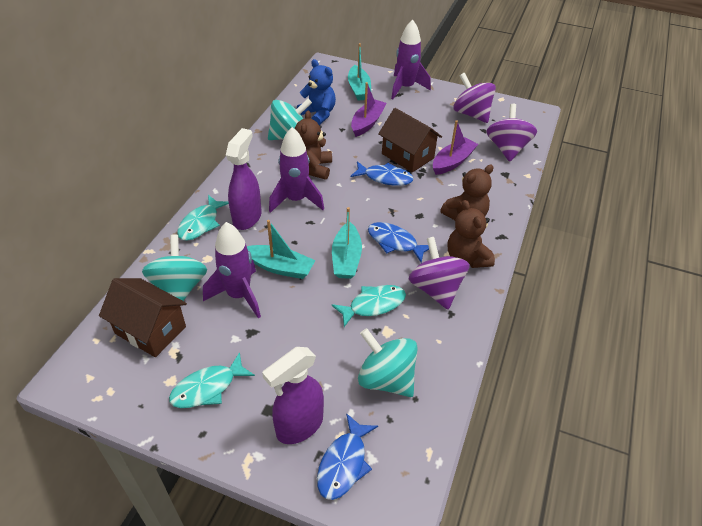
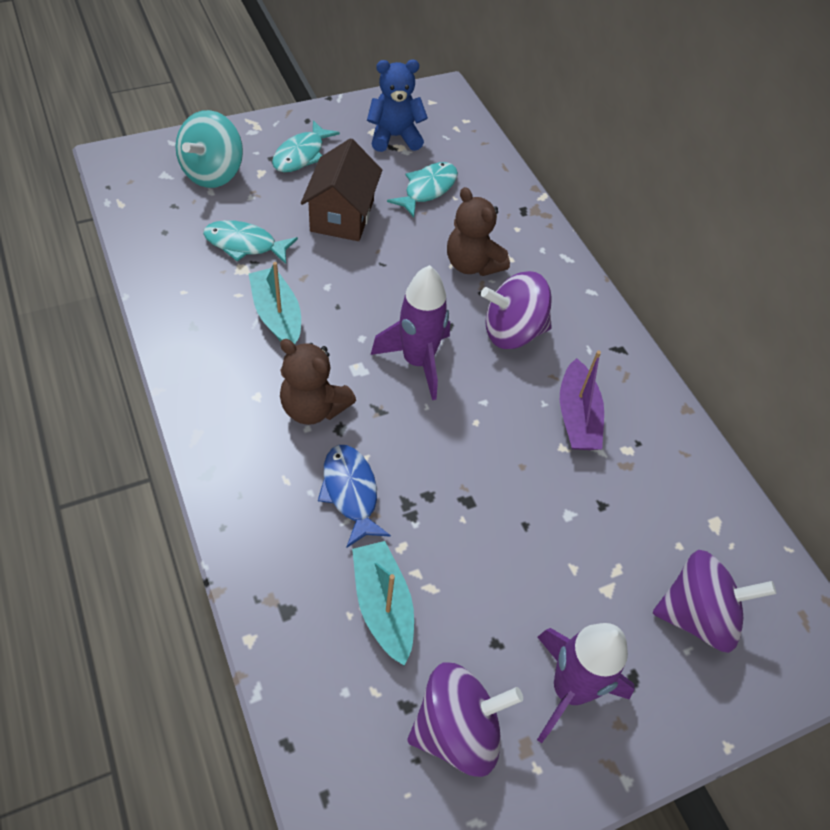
blue fish: 3 -> 1
brown house: 2 -> 1
brown teddy bear: 3 -> 2
purple boat: 2 -> 1
purple rocket: 3 -> 2
purple spray bottle: 2 -> 0
turquoise boat: 3 -> 2
turquoise spinning top: 3 -> 1

